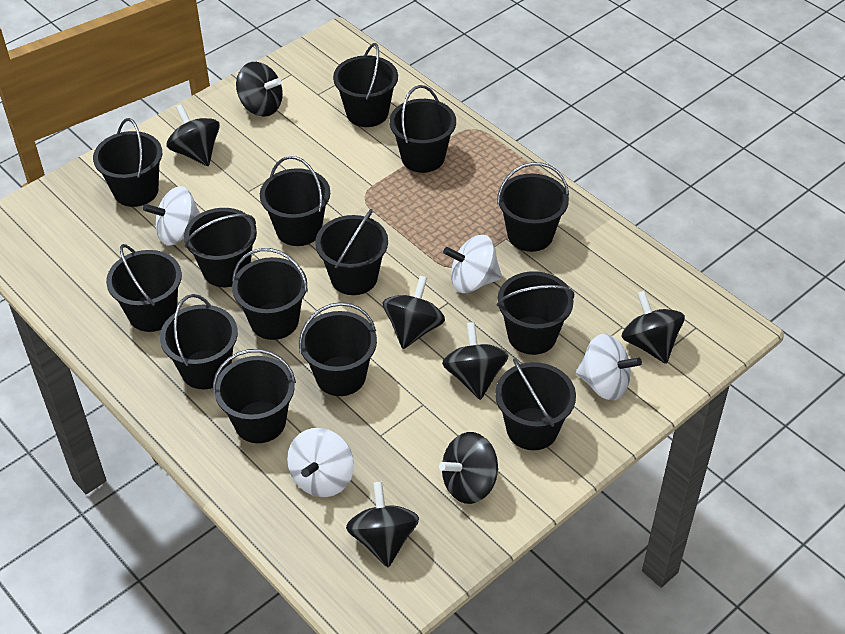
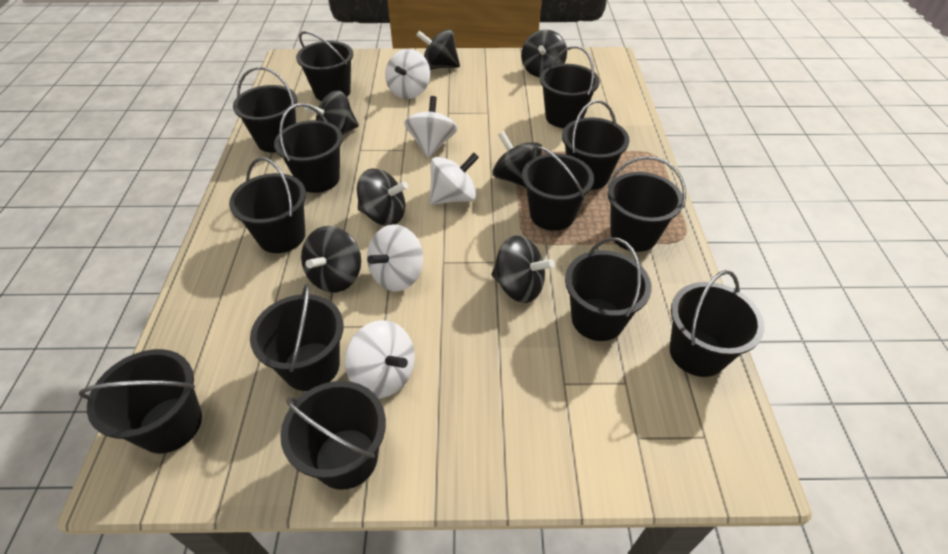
black bucket: 14 -> 13
white spinning top: 4 -> 5

